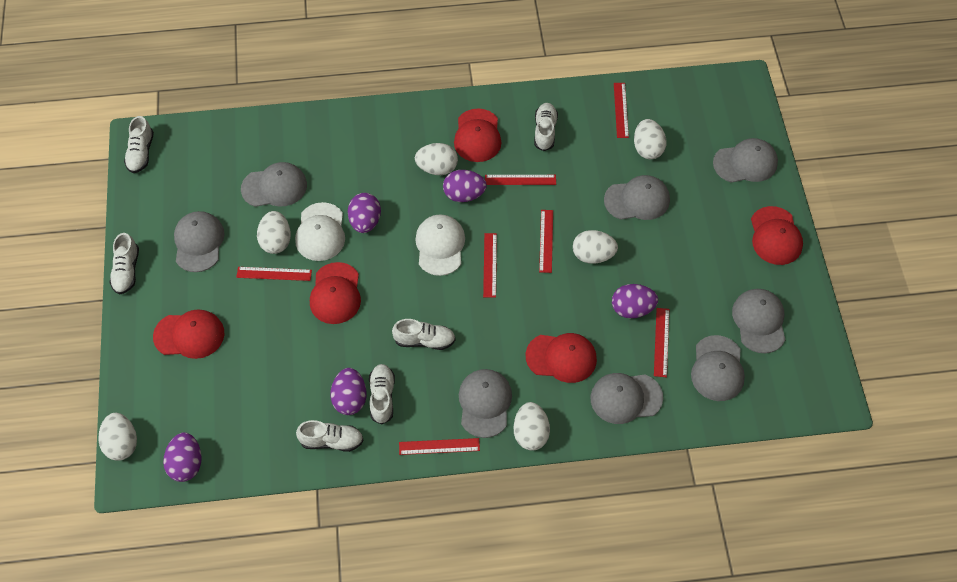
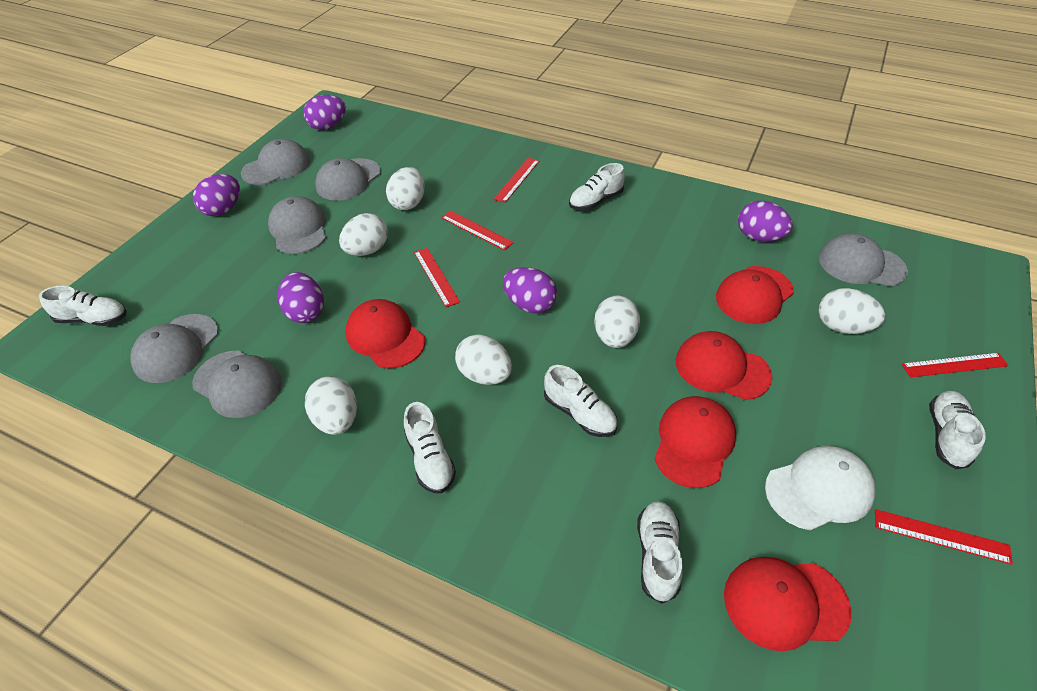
grey cap: 8 -> 6
red ruler: 7 -> 5
white cap: 2 -> 1

